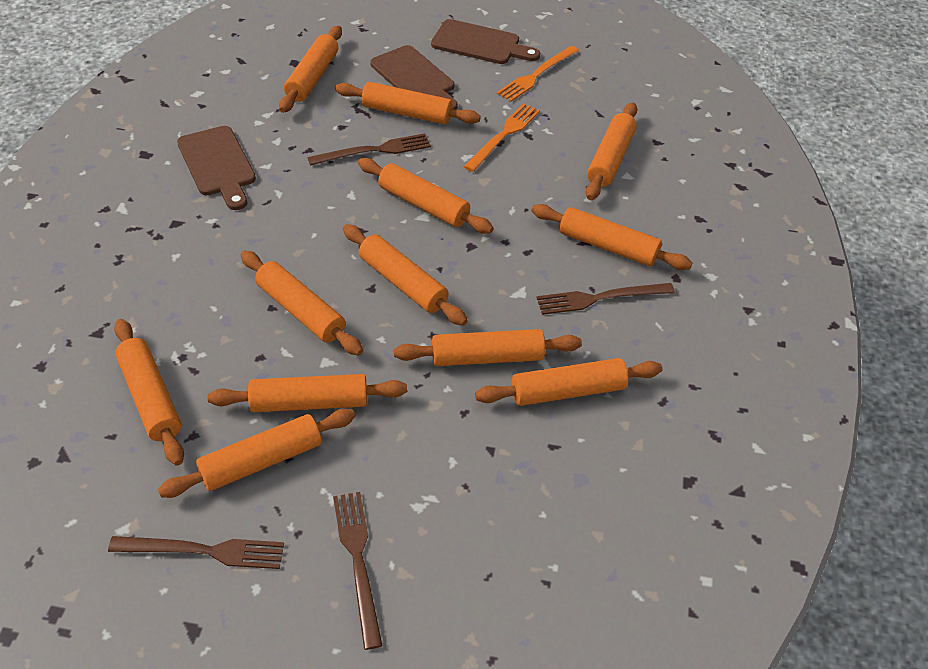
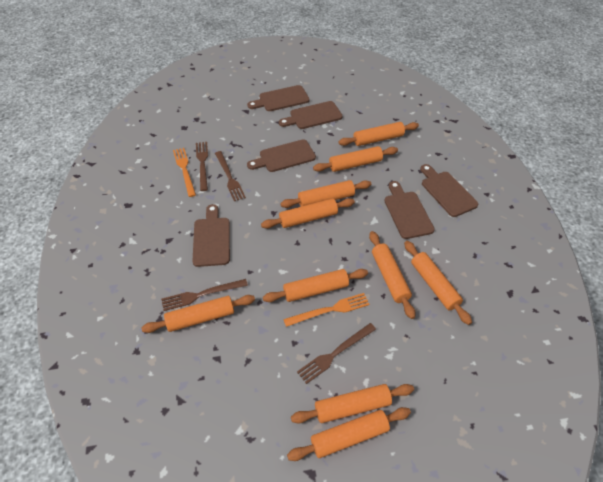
brown cutting board: 3 -> 6
orange rolling pin: 12 -> 10

